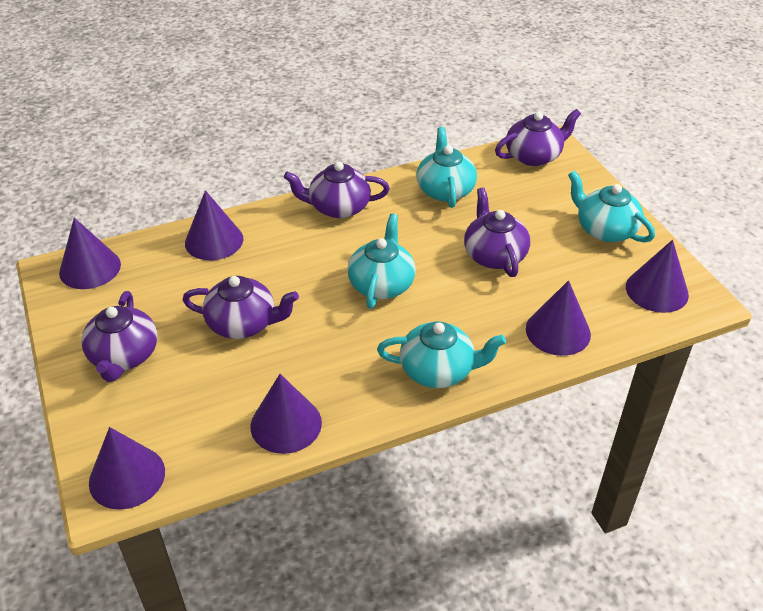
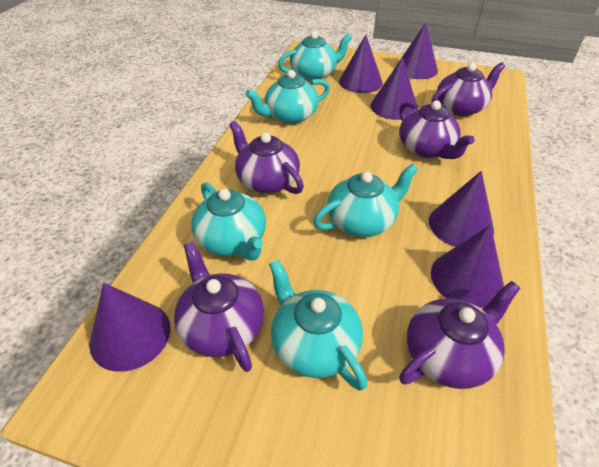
turquoise teapot: 4 -> 5

